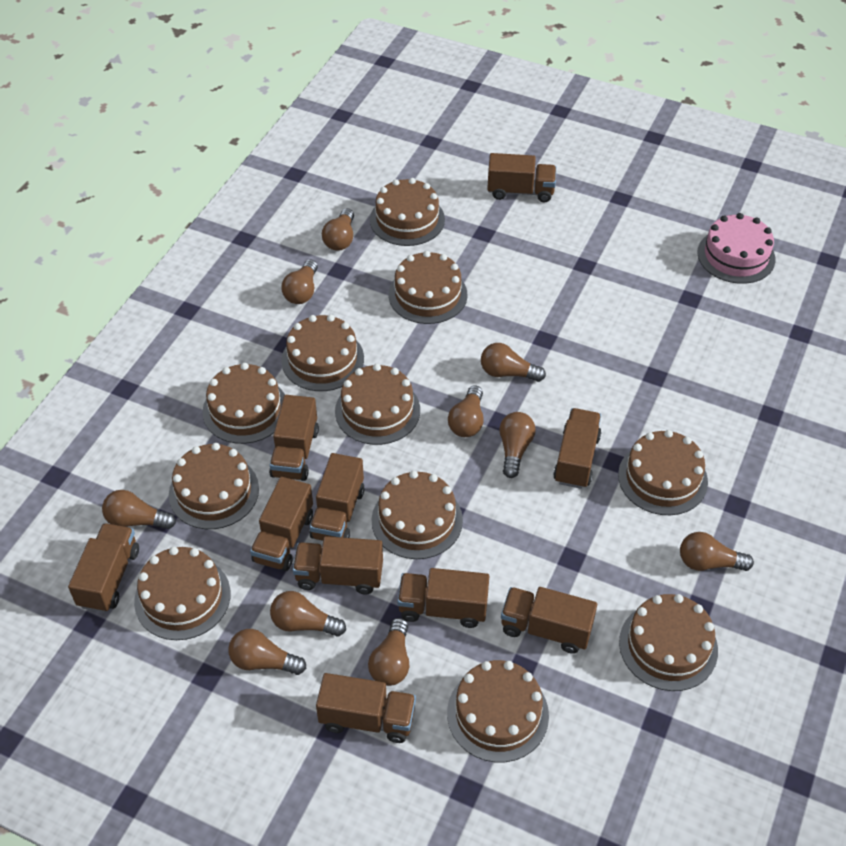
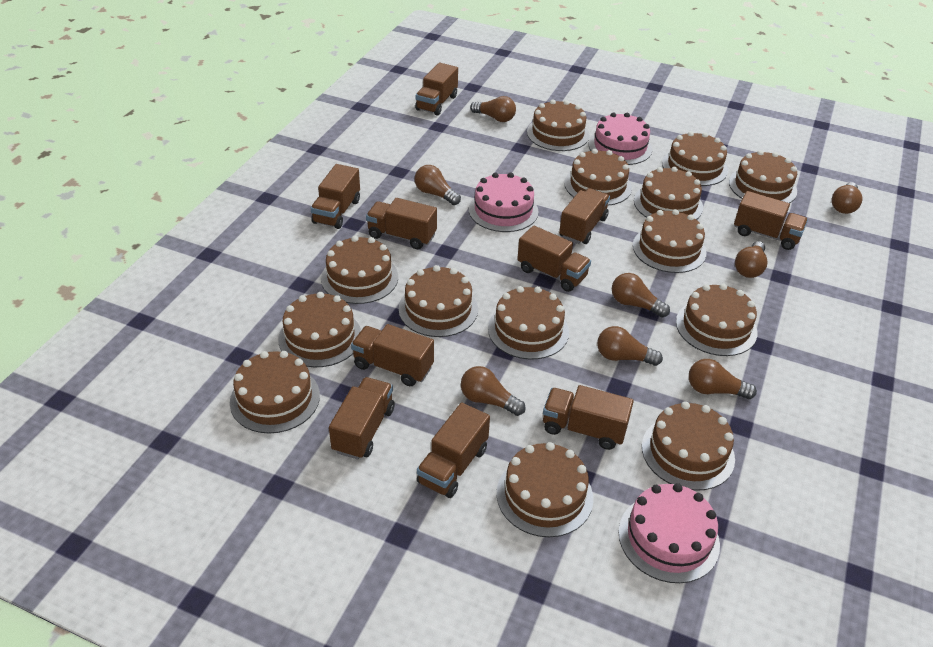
brown cake: 11 -> 14
brown light bulb: 10 -> 8
pink cake: 1 -> 3

